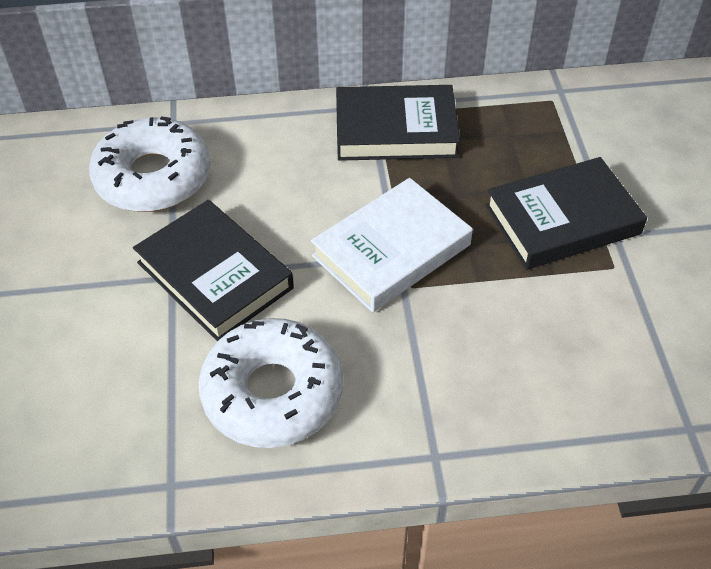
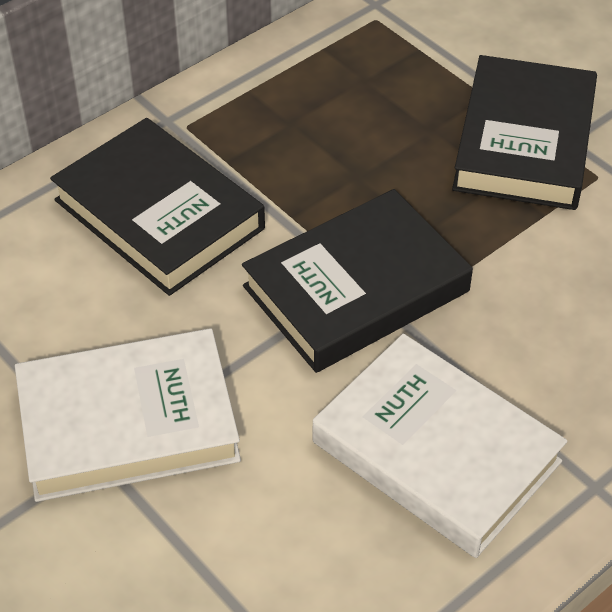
white book: 1 -> 2
white donut: 2 -> 0

